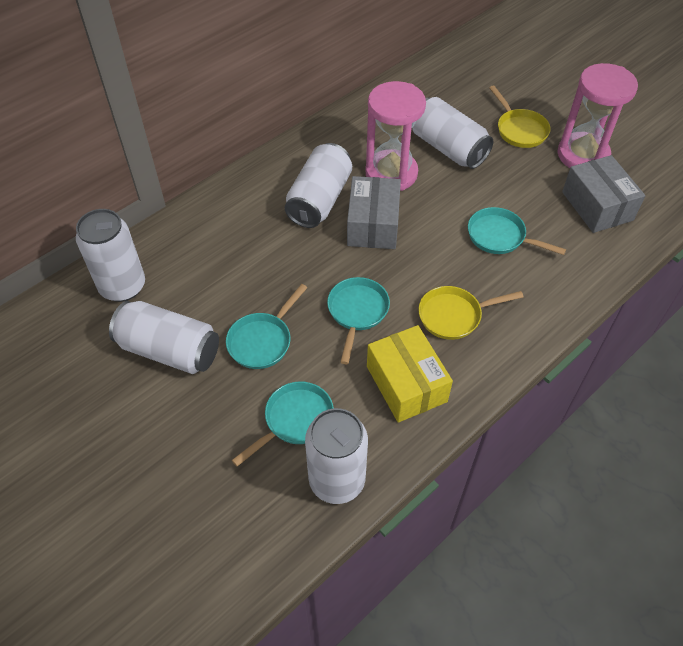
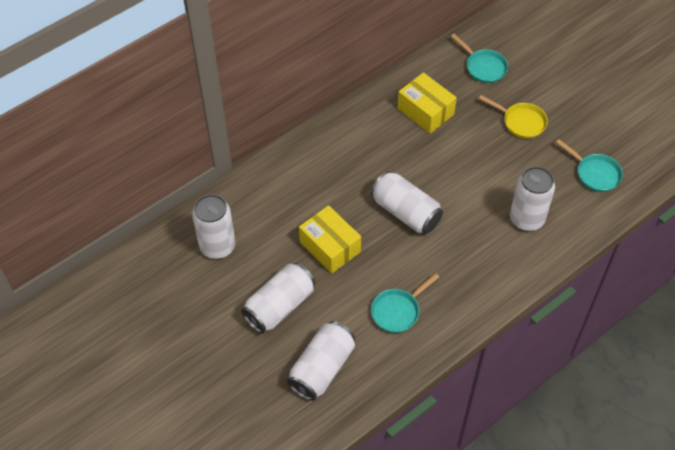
grey box: 2 -> 0
pink hourglass: 2 -> 0
turquoise pan: 4 -> 3
yellow box: 1 -> 2
yellow pan: 2 -> 1

